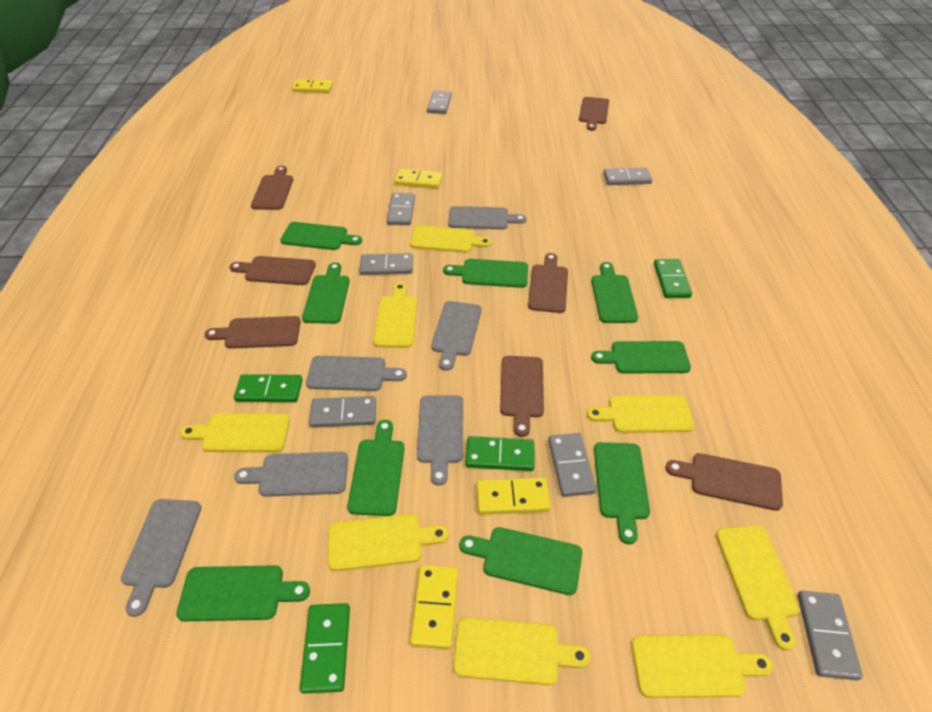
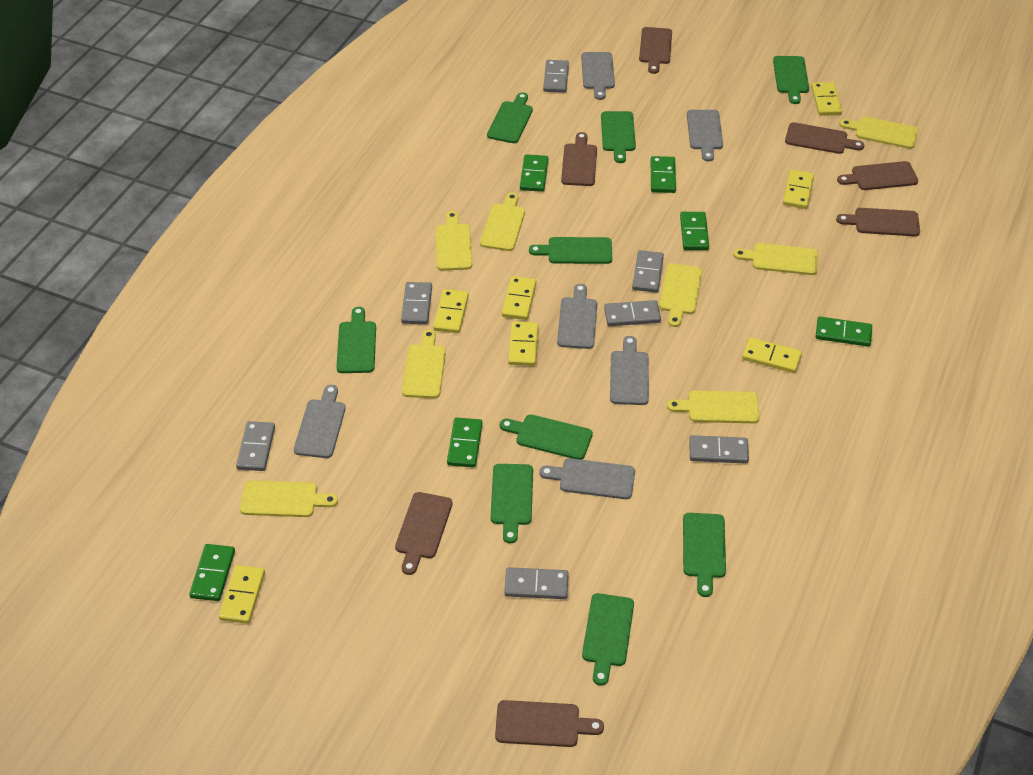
green domino: 4 -> 6
yellow domino: 4 -> 7

